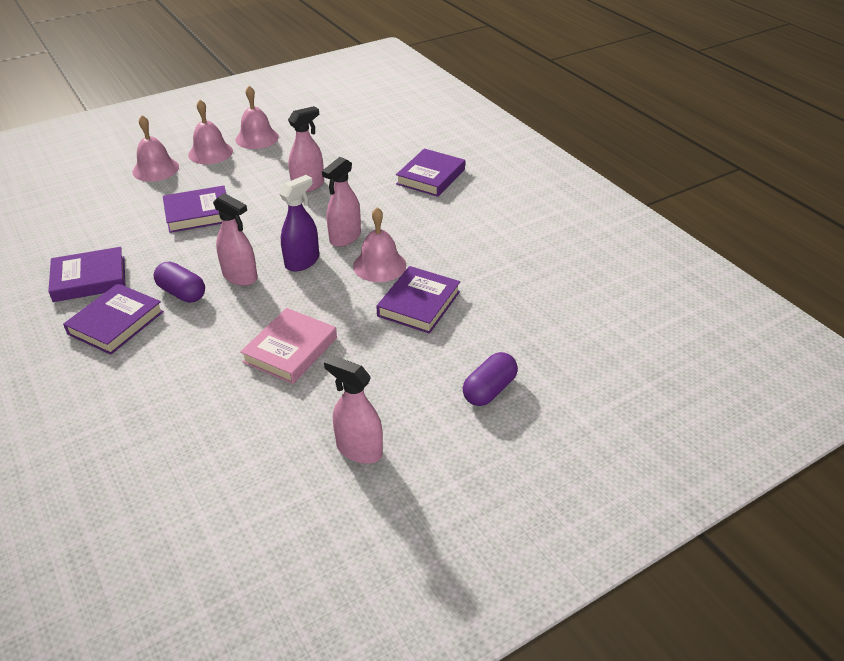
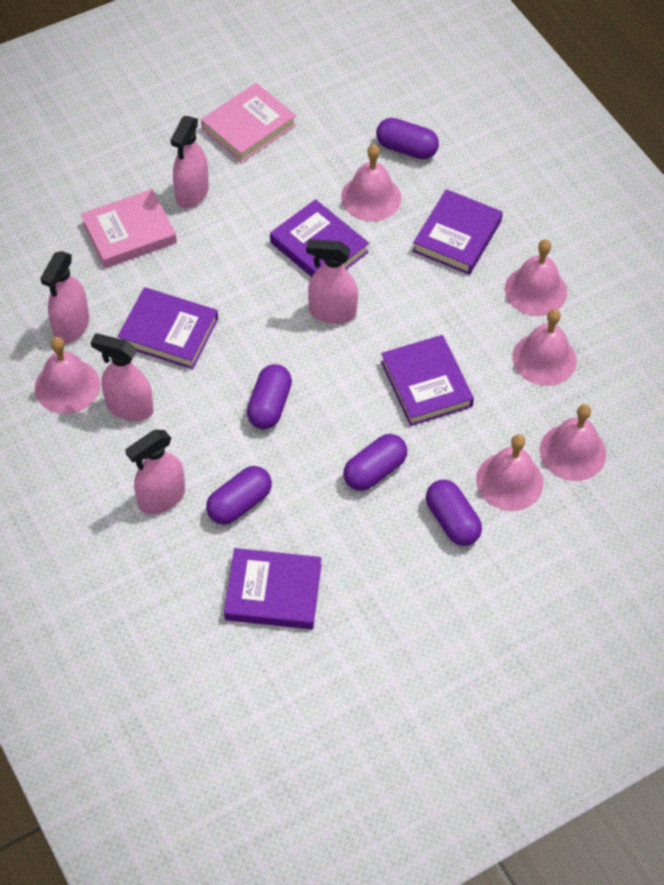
pink bell: 4 -> 6
pink book: 1 -> 2
pink spray bottle: 4 -> 5
purple capsule: 2 -> 5
purple spray bottle: 1 -> 0

